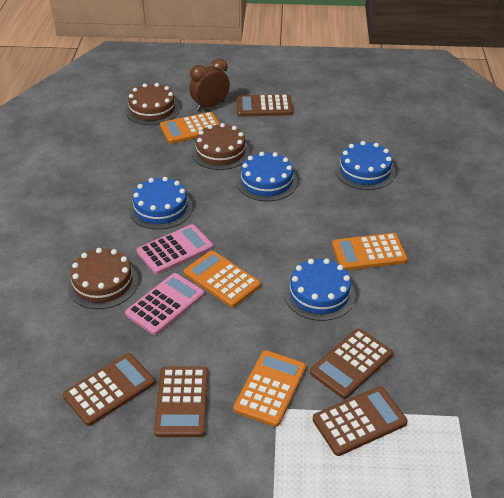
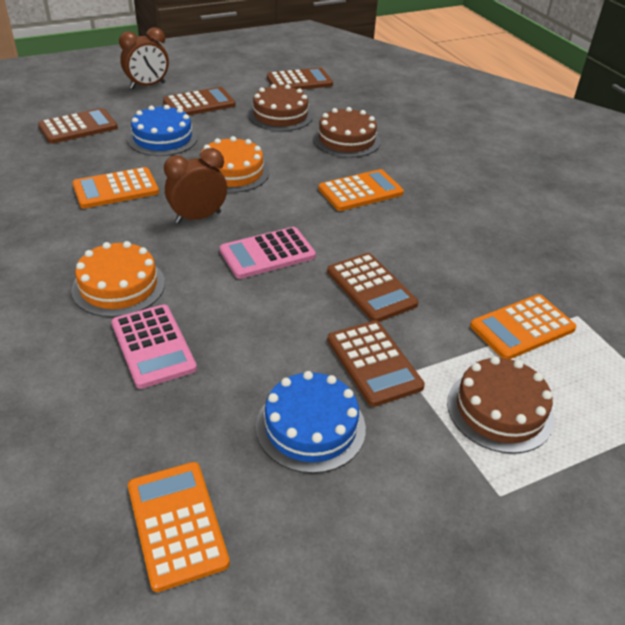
blue cake: 4 -> 2
brown clock: 1 -> 2
orange cake: 0 -> 2

